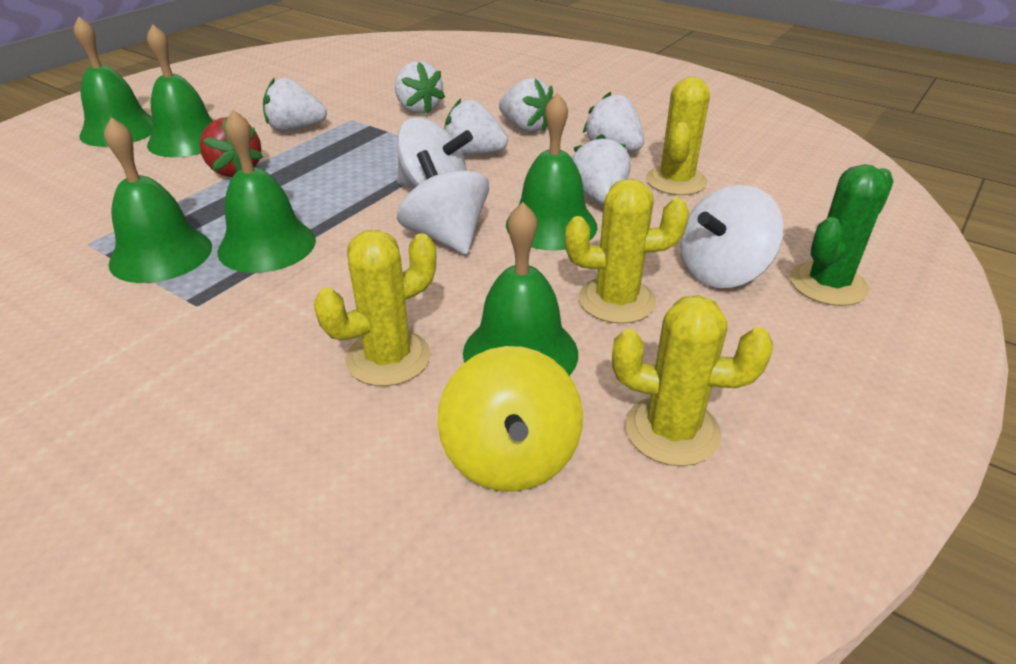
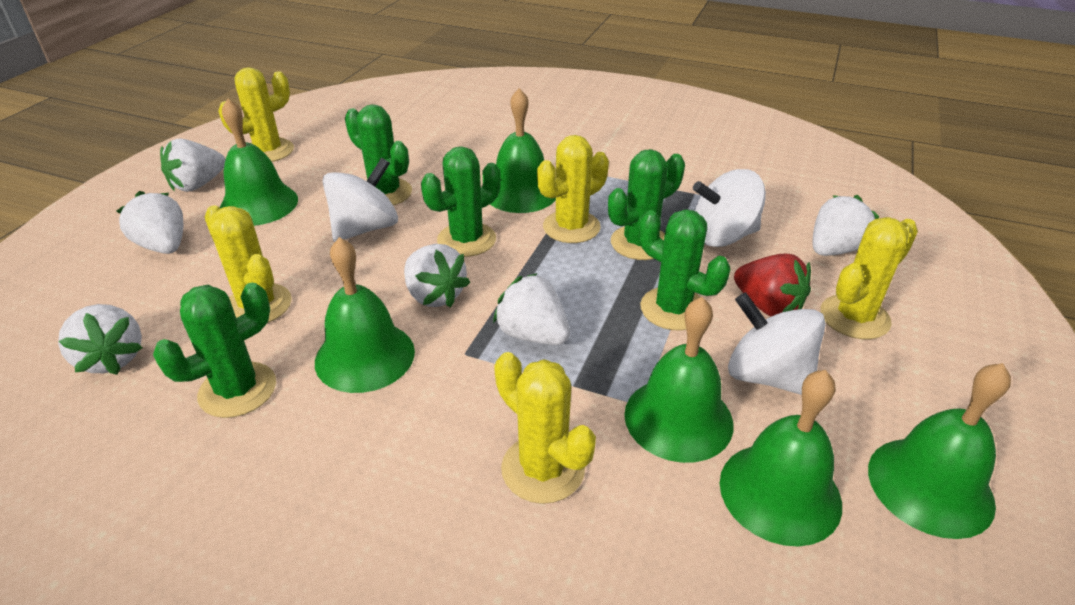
green cactus: 1 -> 5
yellow cactus: 4 -> 5
yellow spinning top: 1 -> 0

